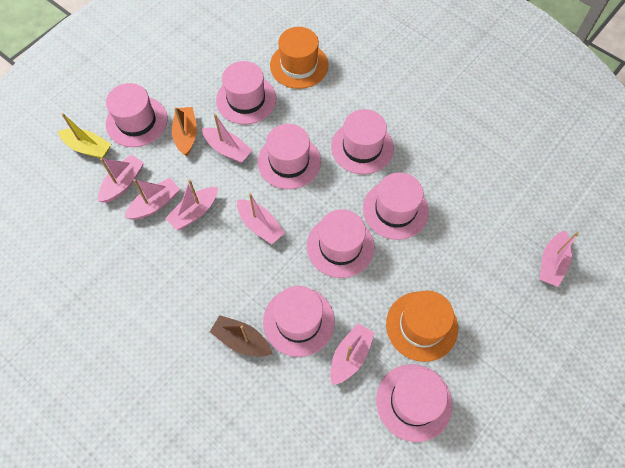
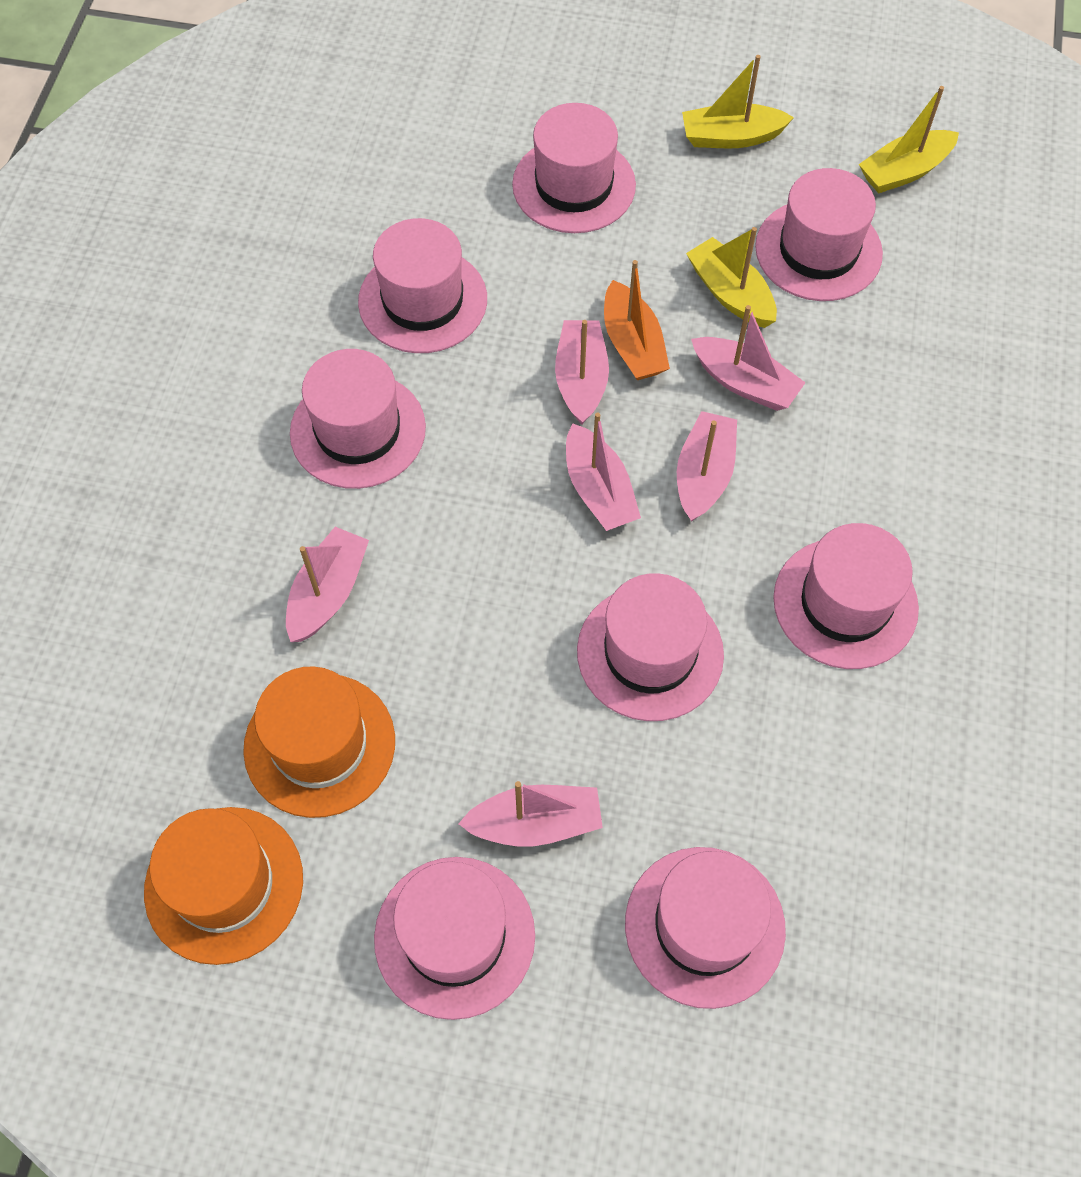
brown boat: 1 -> 0
pink boat: 7 -> 6
yellow boat: 1 -> 3

